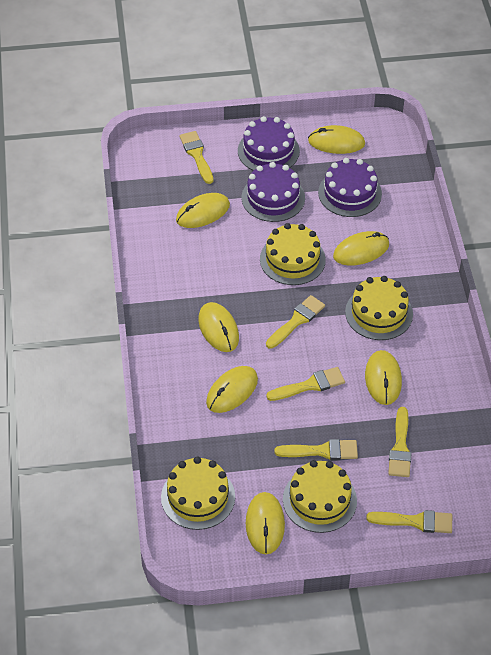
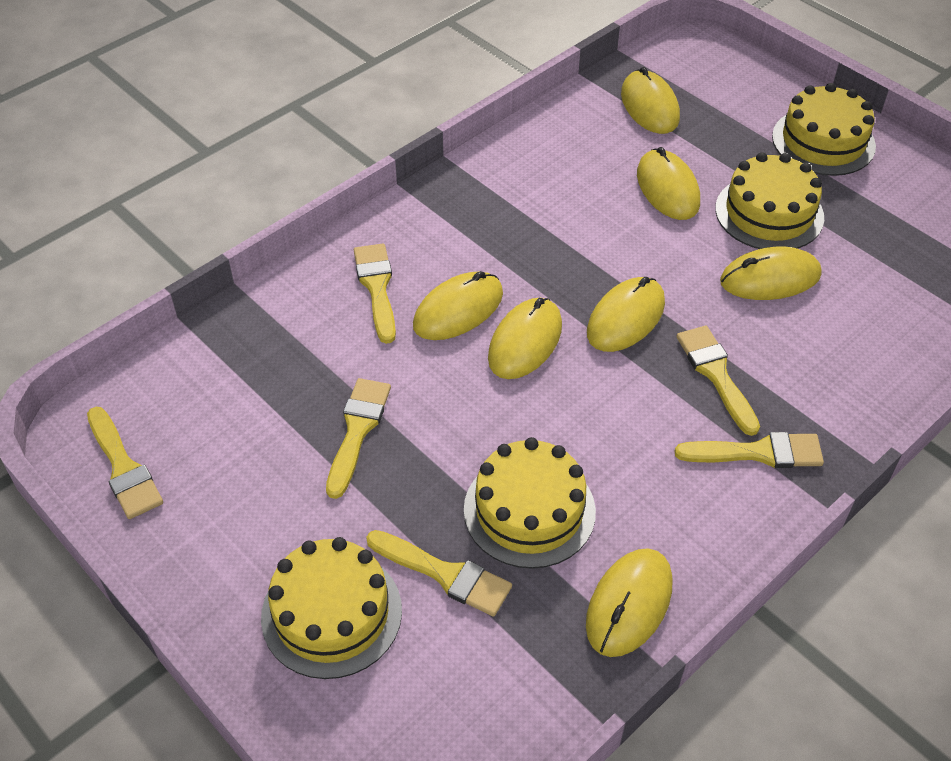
purple cake: 3 -> 0

